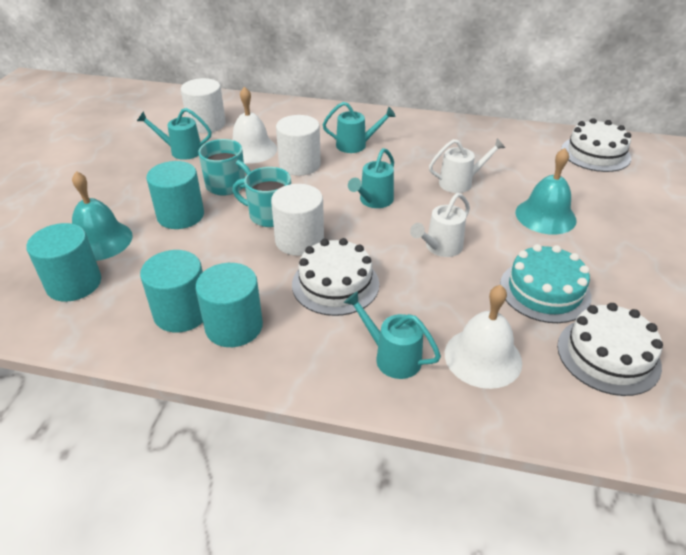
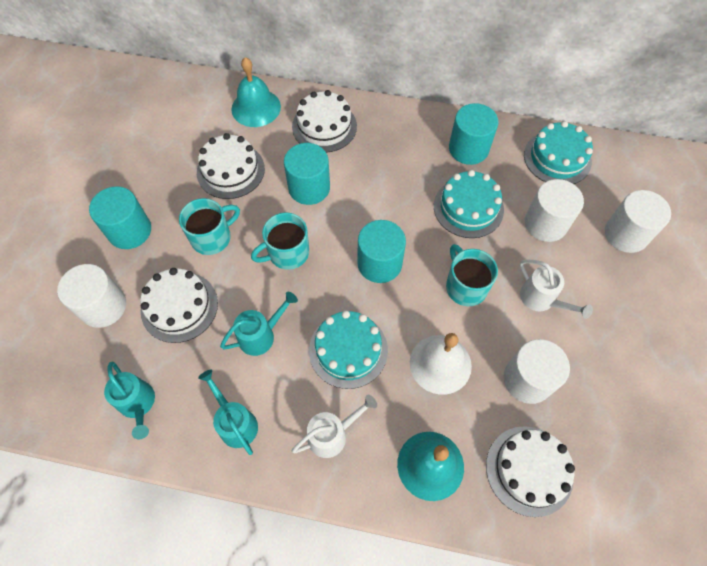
turquoise cake: 1 -> 3
turquoise mug: 2 -> 3
turquoise watering can: 4 -> 3
white bell: 2 -> 1
white cake: 3 -> 4
white cylinder: 3 -> 4

